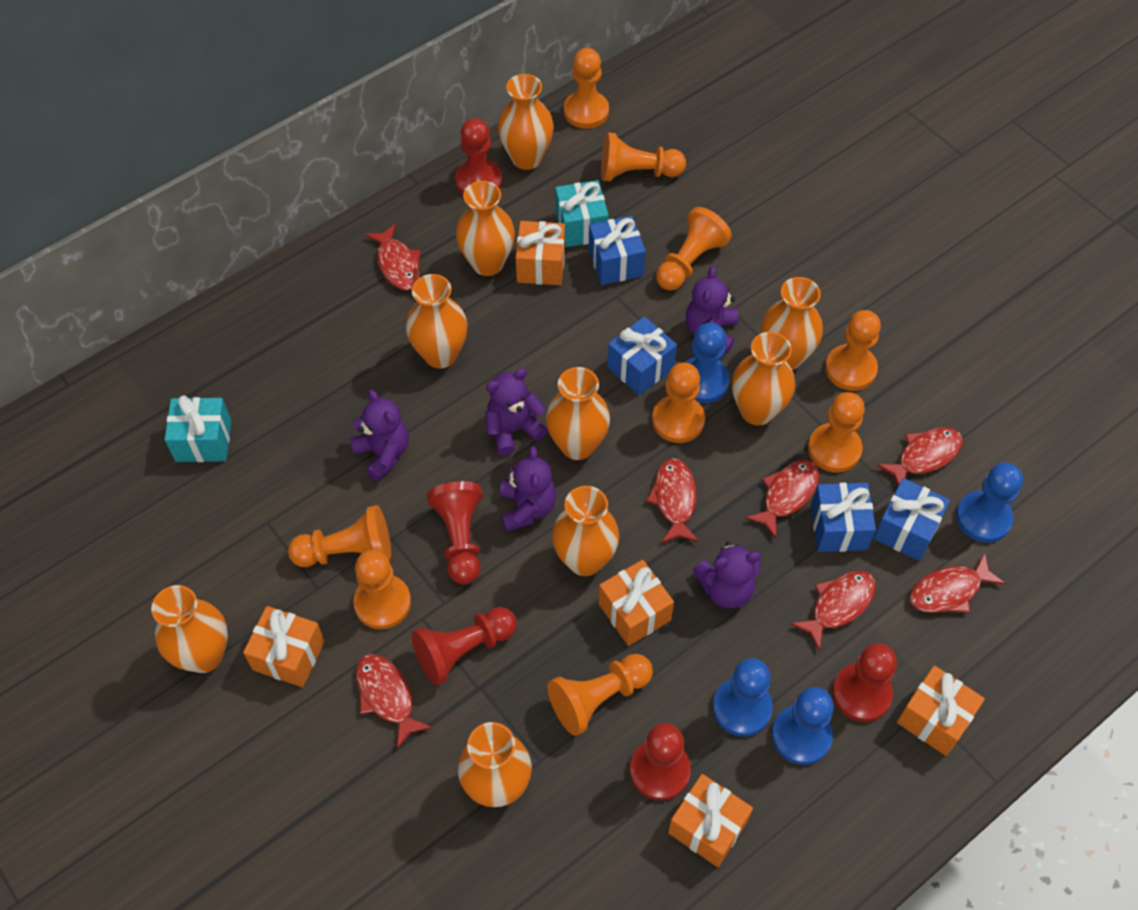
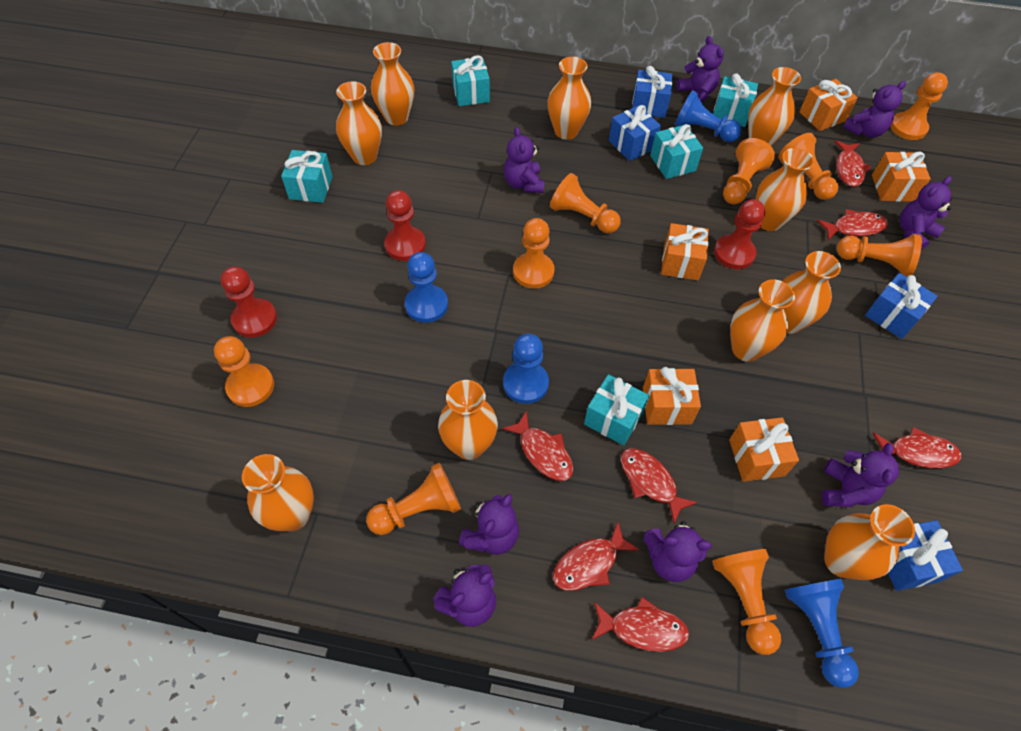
orange vase: 9 -> 10
purple teddy bear: 5 -> 8
red pawn: 5 -> 3
turquoise gift: 2 -> 5

